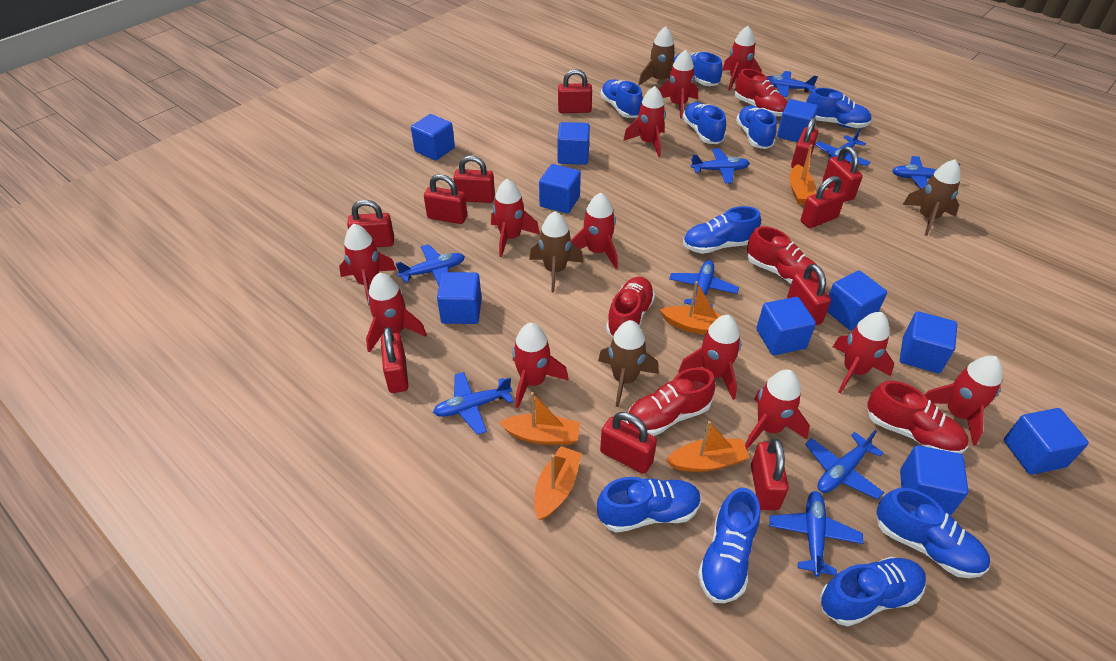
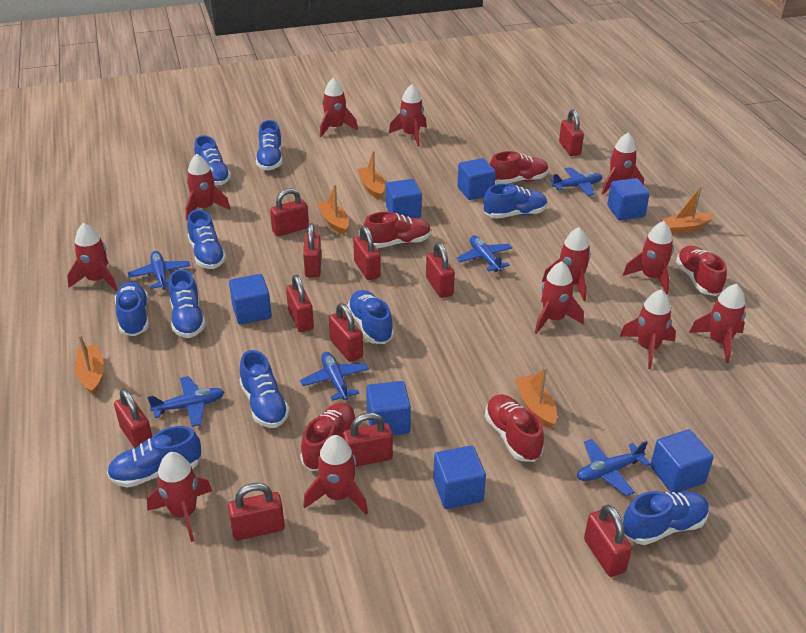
blue cube: 10 -> 7
blue plane: 9 -> 6
brown rocket: 4 -> 0

